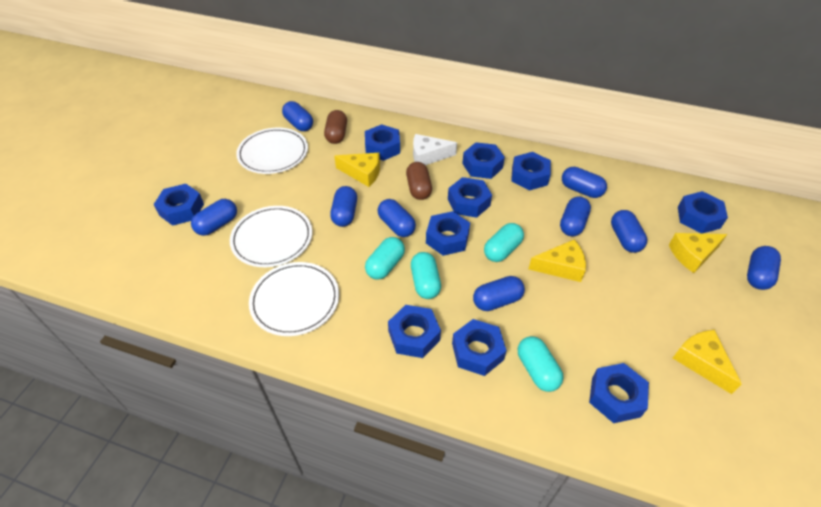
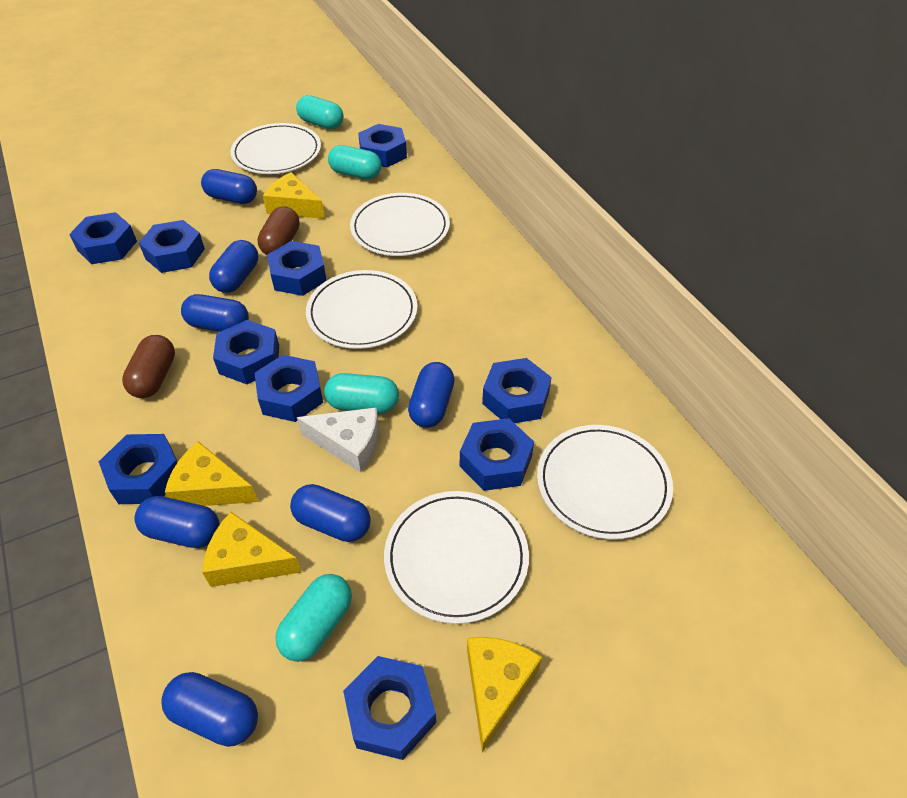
blue capsule: 9 -> 7
white plate: 3 -> 5

